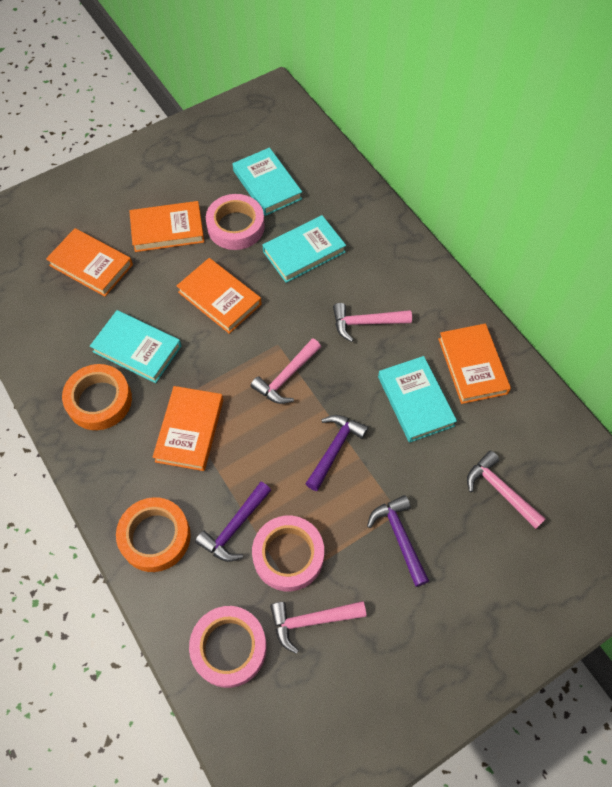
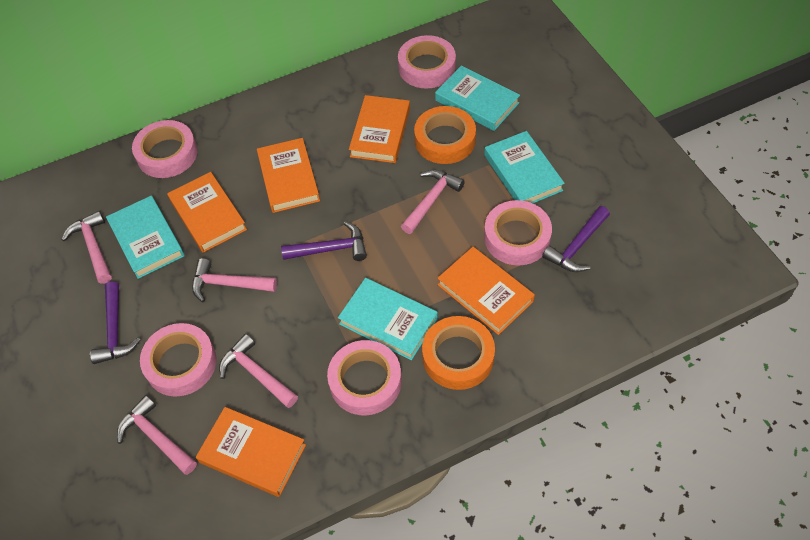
pink hammer: 4 -> 5
pink tape: 3 -> 5

